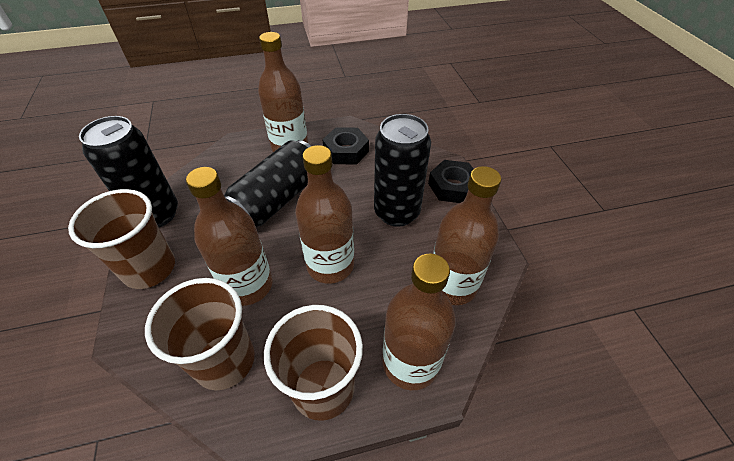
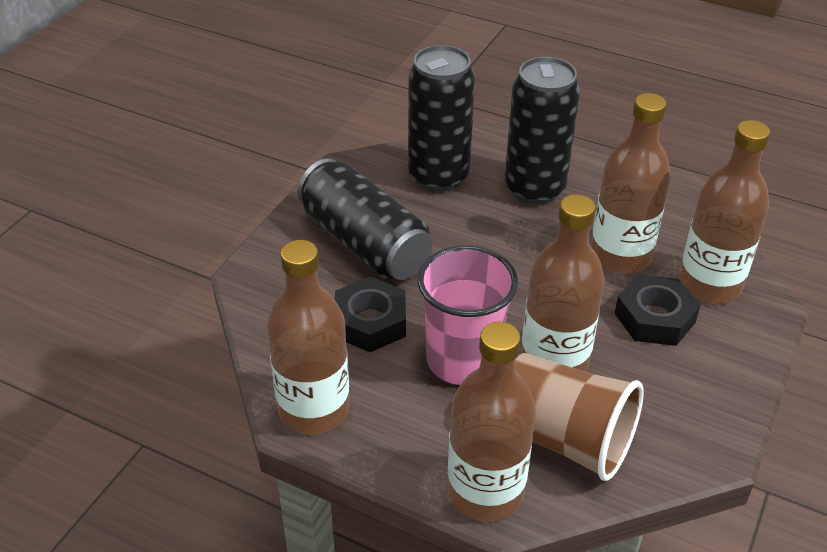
brown cup: 3 -> 1
pink cup: 0 -> 1

